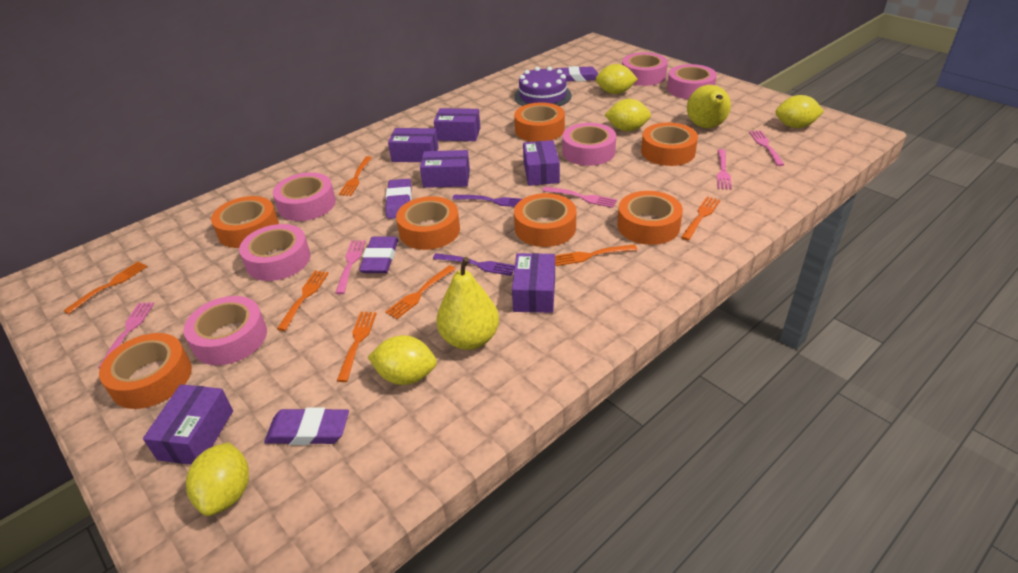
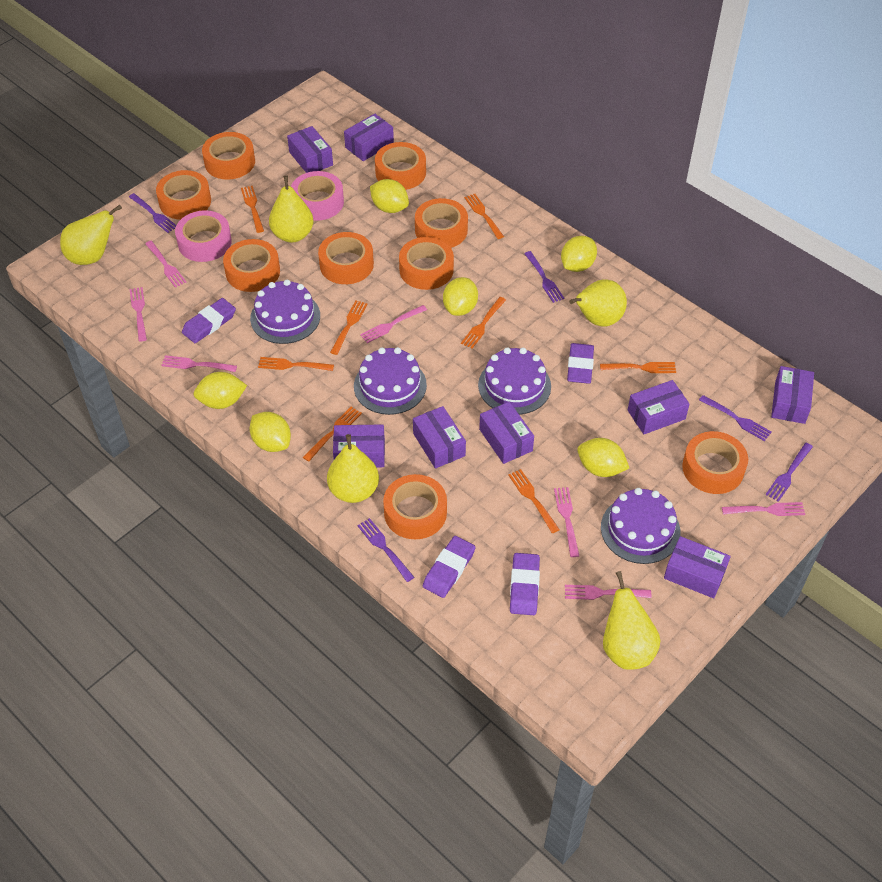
orange fork: 7 -> 8
orange tape: 7 -> 9
pink fork: 5 -> 7
pink tape: 6 -> 2
purple box: 6 -> 8
purple cake: 1 -> 4
purple fork: 2 -> 5
yellow lemon: 5 -> 6
yellow pear: 2 -> 5

